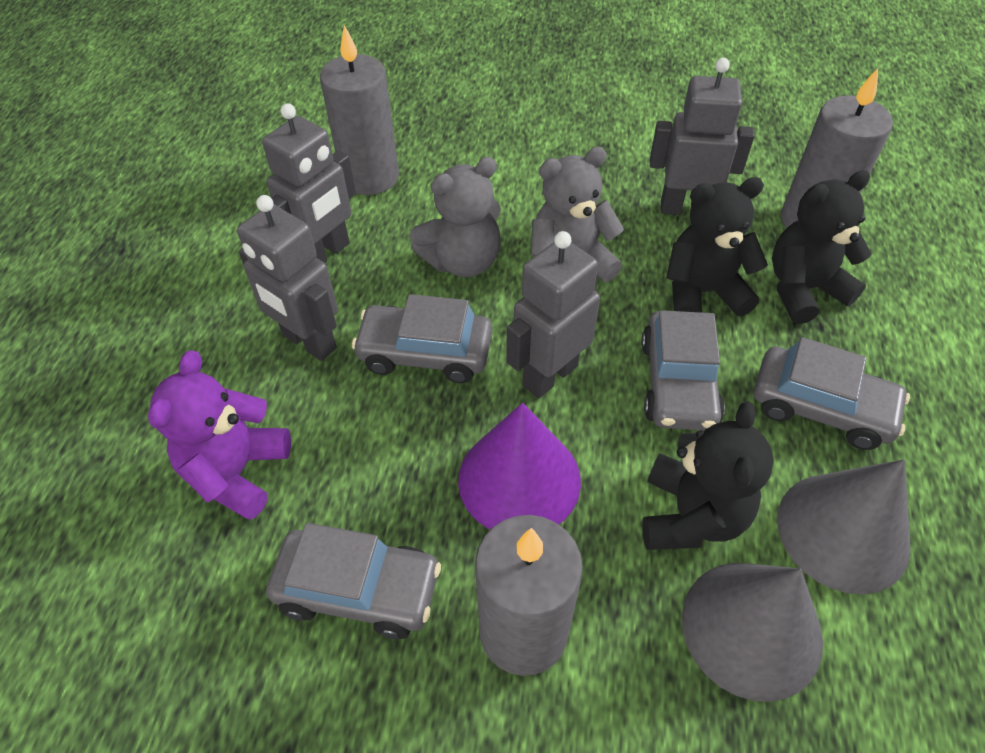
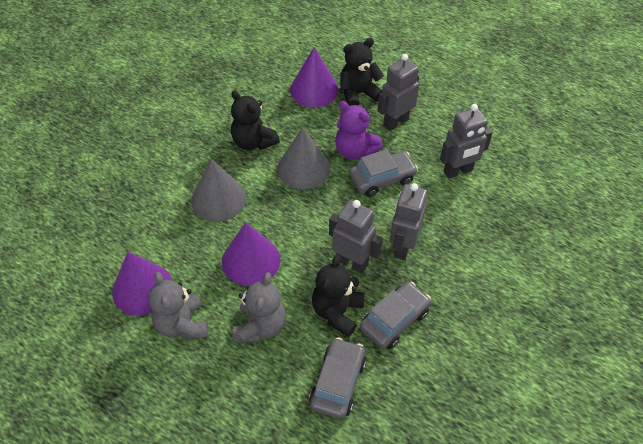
grey candle: 3 -> 0
grey car: 4 -> 3
purple cone: 1 -> 3

